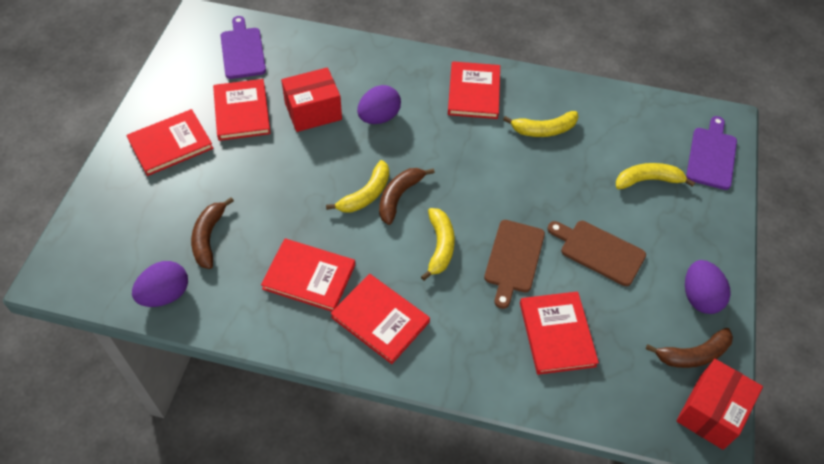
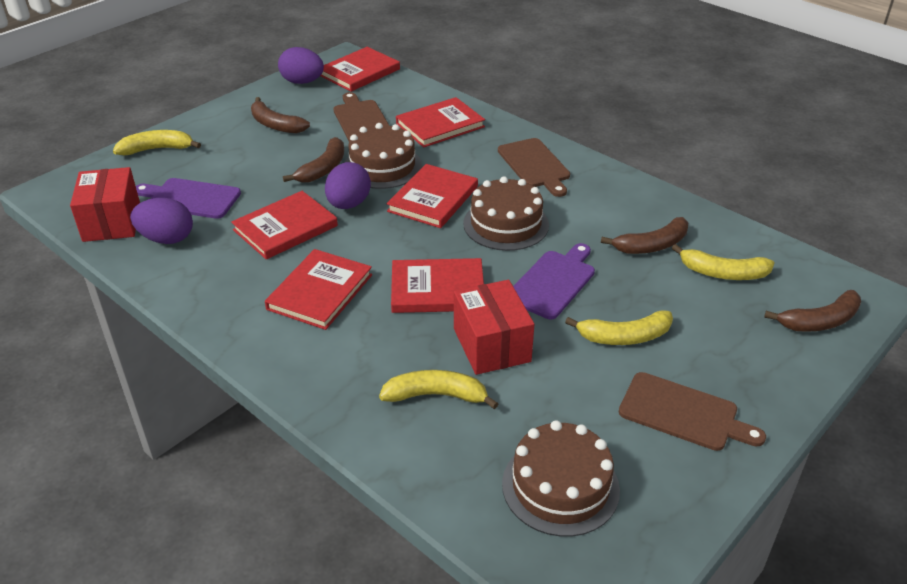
brown banana: 3 -> 4
brown cake: 0 -> 3
brown cutting board: 2 -> 3

